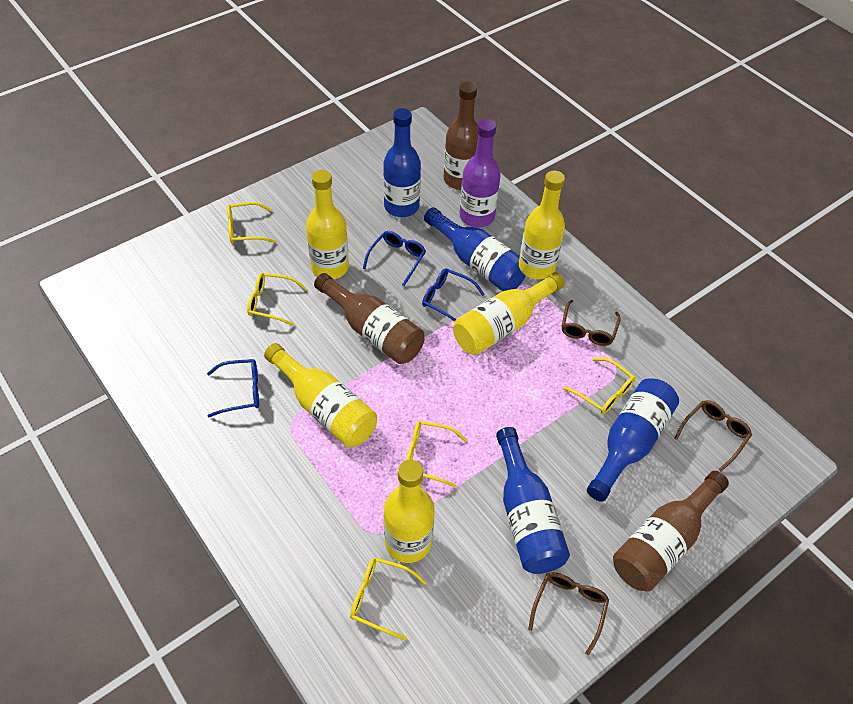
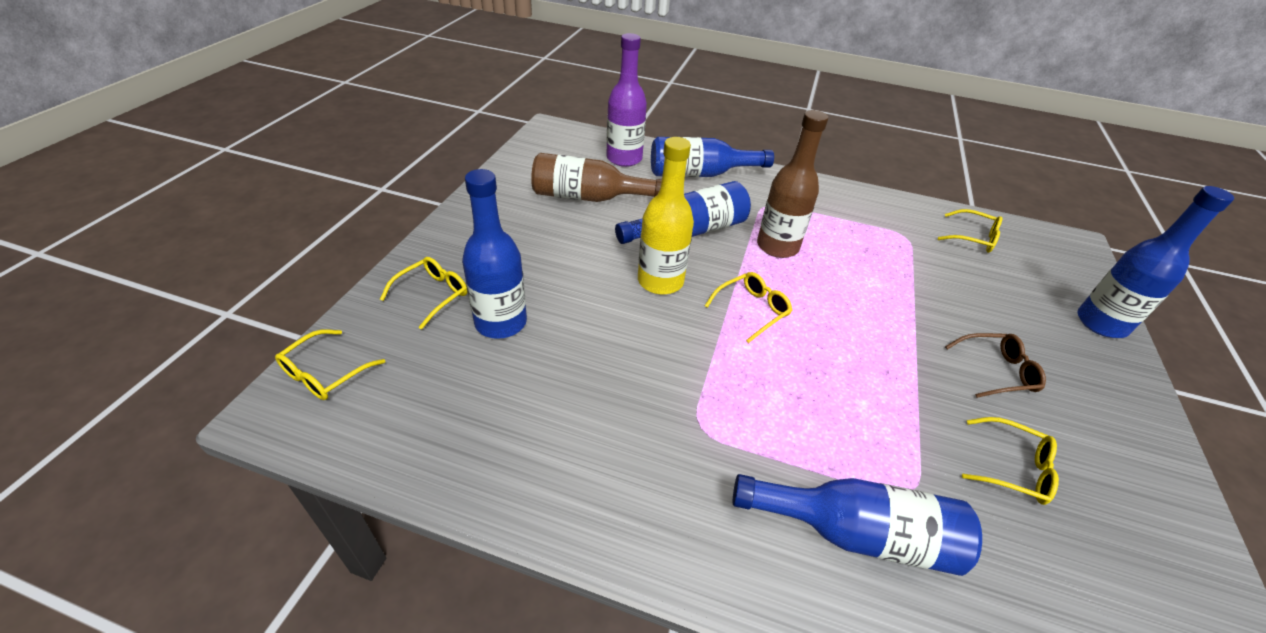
blue bottle: 4 -> 5
blue glasses: 3 -> 0
brown bottle: 3 -> 2
brown glasses: 3 -> 1
yellow bottle: 5 -> 1

